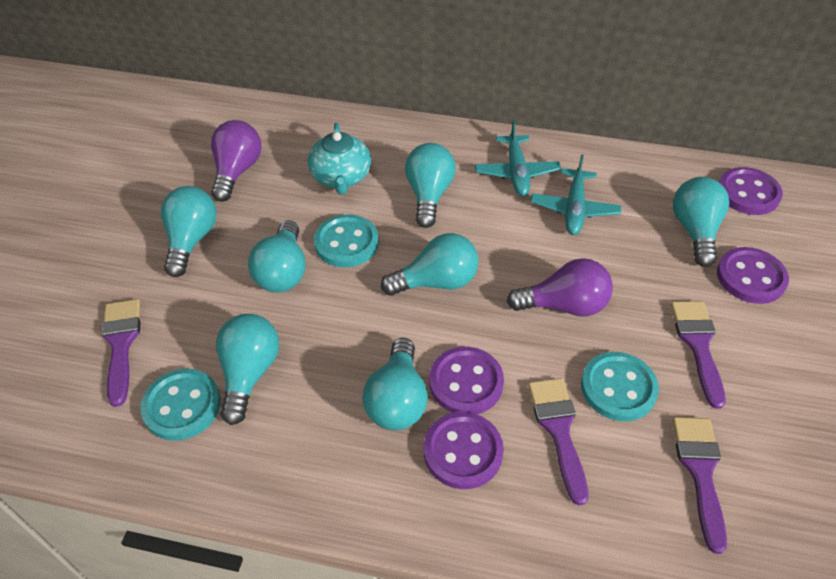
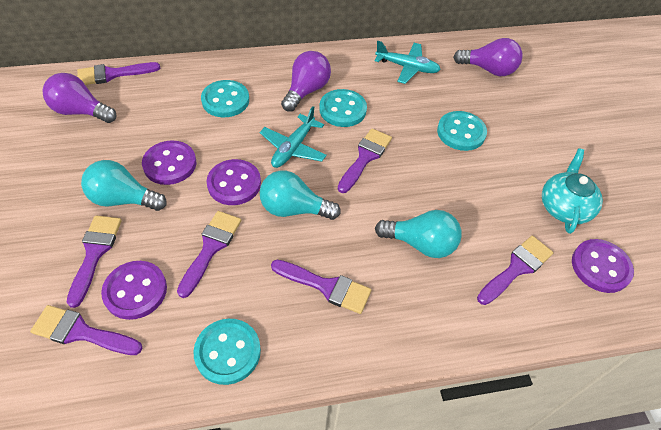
purple brush: 4 -> 7
purple light bulb: 2 -> 3
turquoise button: 3 -> 4
turquoise light bulb: 7 -> 3

